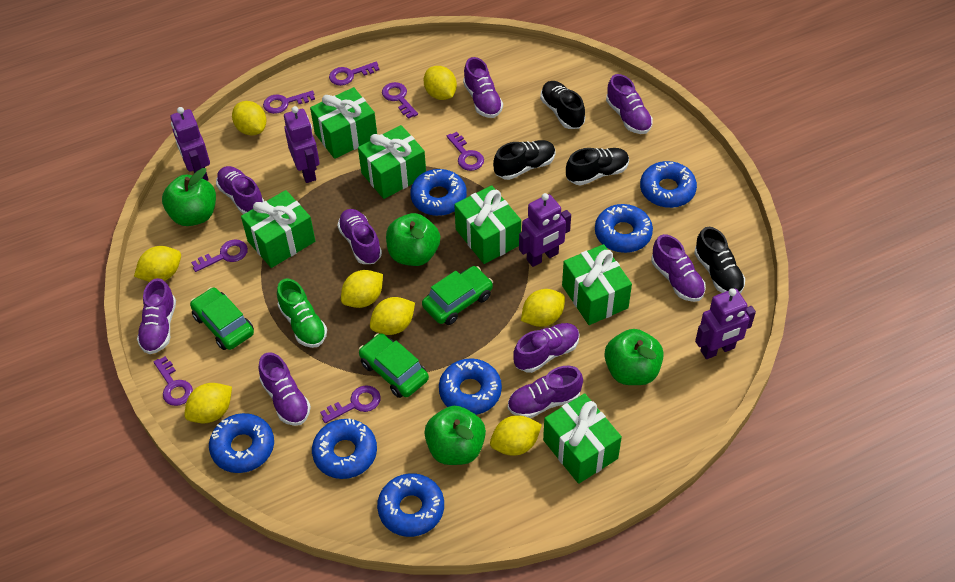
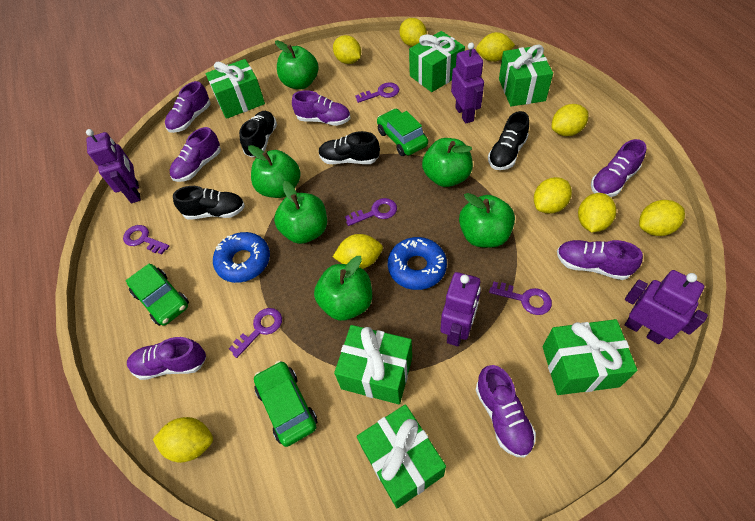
blue donut: 7 -> 2
green apple: 4 -> 6
green shoe: 1 -> 0
purple key: 7 -> 5
purple shoe: 9 -> 7
yellow lemon: 8 -> 9

